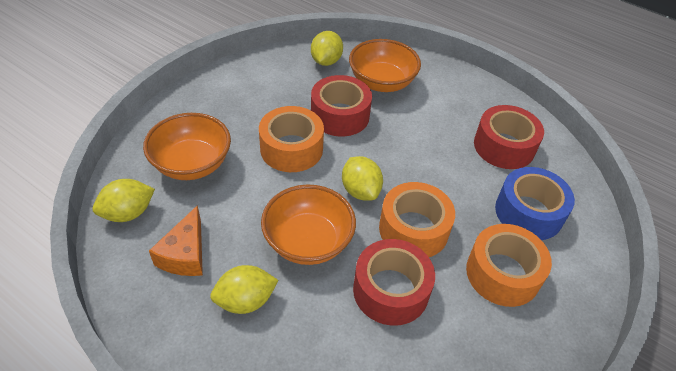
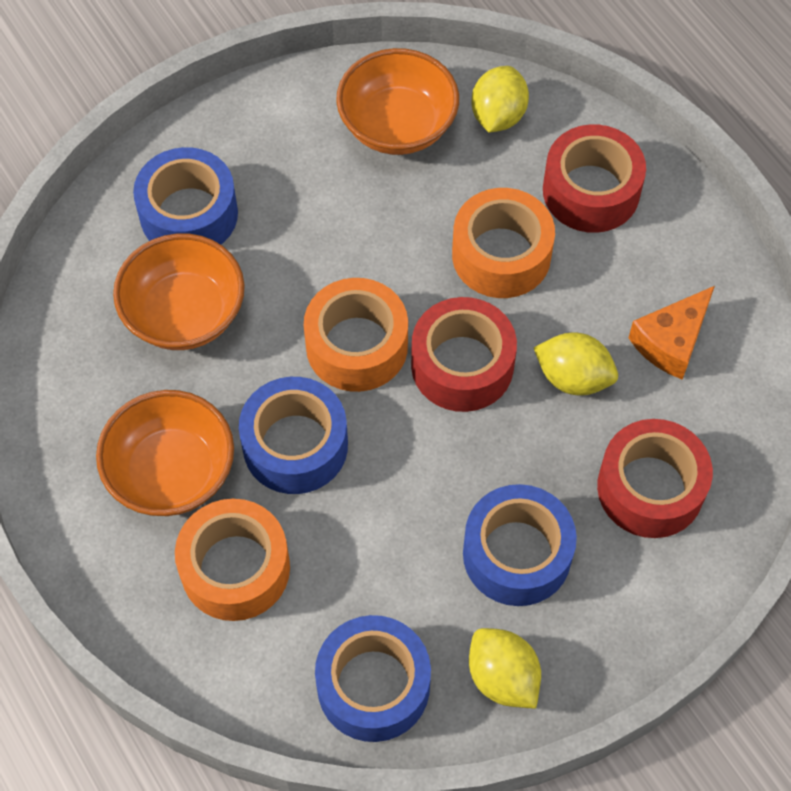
blue tape: 1 -> 4
yellow lemon: 4 -> 3

